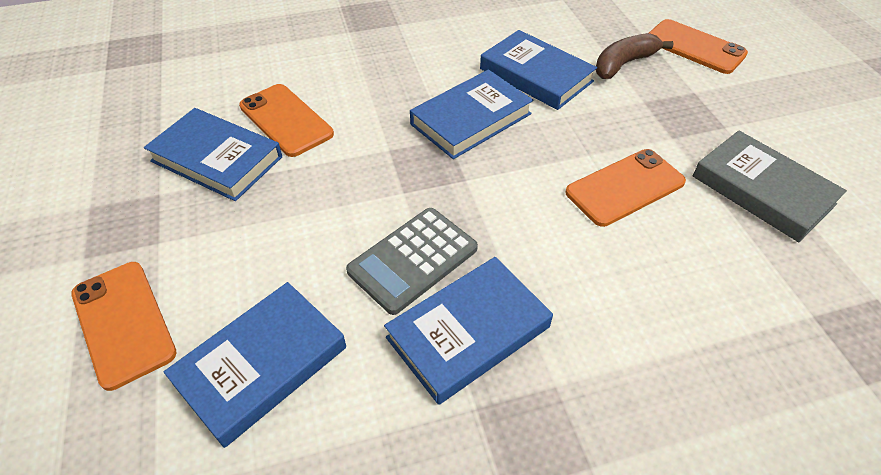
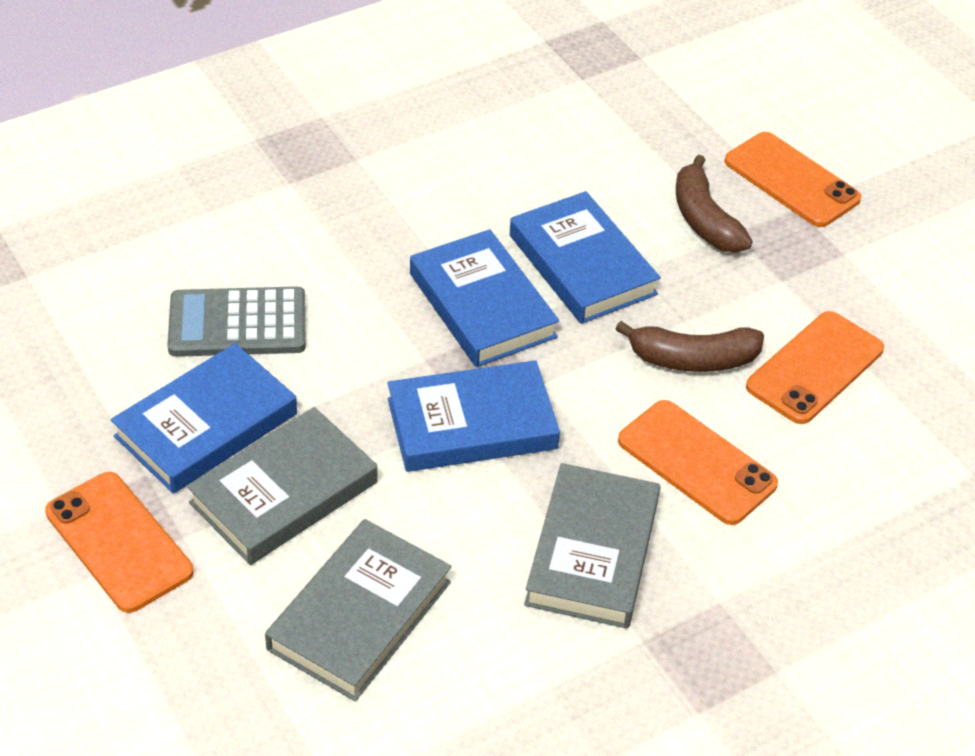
blue book: 5 -> 4
brown banana: 1 -> 2
grey book: 1 -> 3

